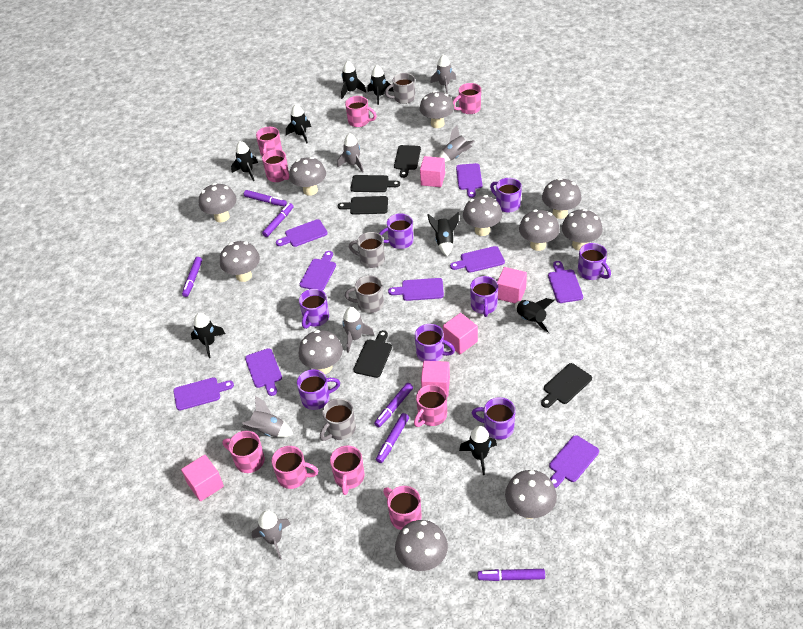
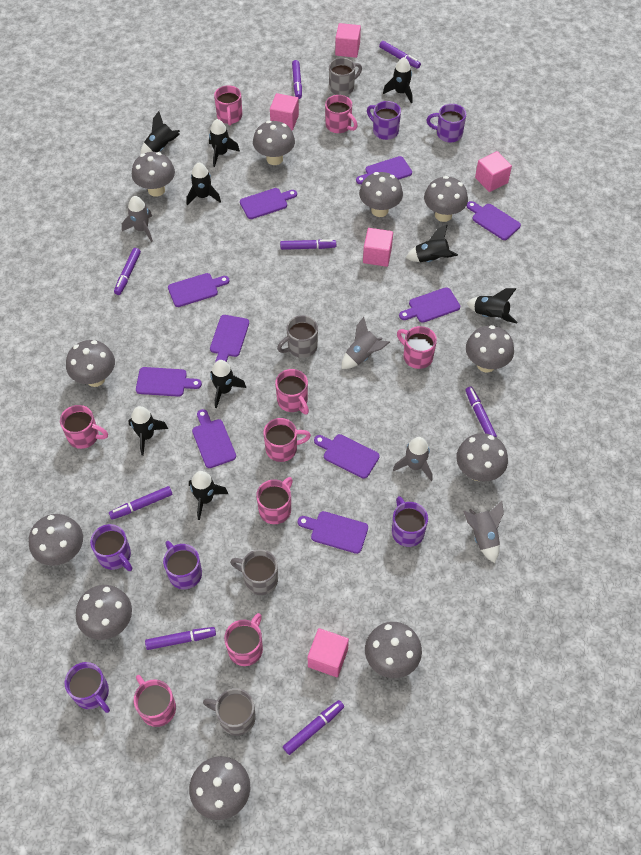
black cutting board: 5 -> 0
black rocket: 8 -> 9
grey rocket: 6 -> 4
purple cutting board: 9 -> 10
purple marker: 6 -> 8
purple mug: 8 -> 6

